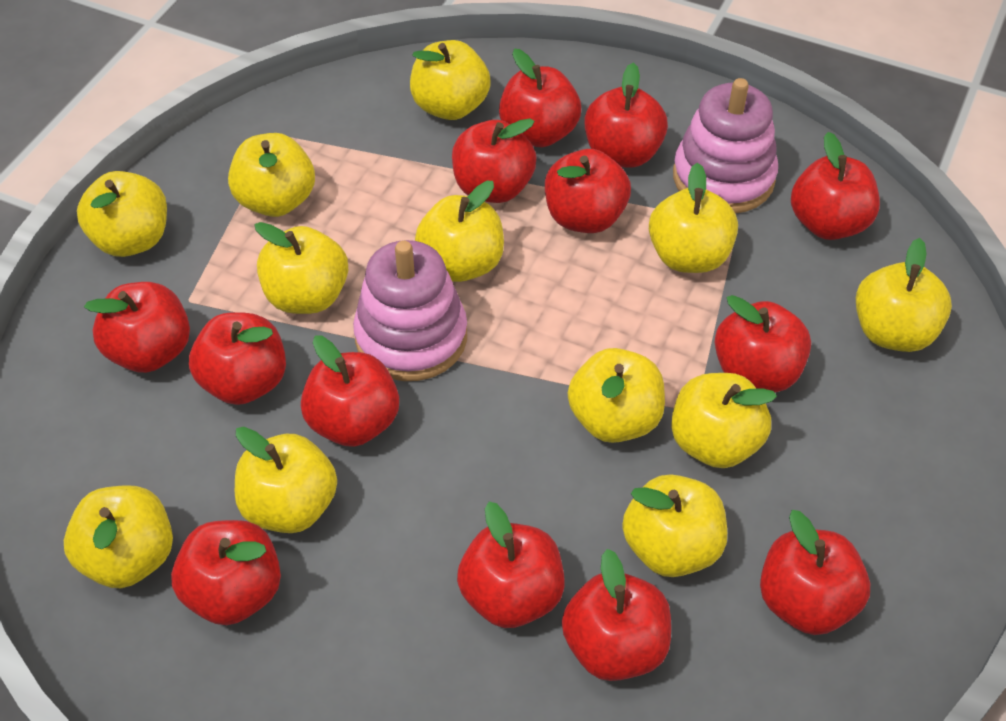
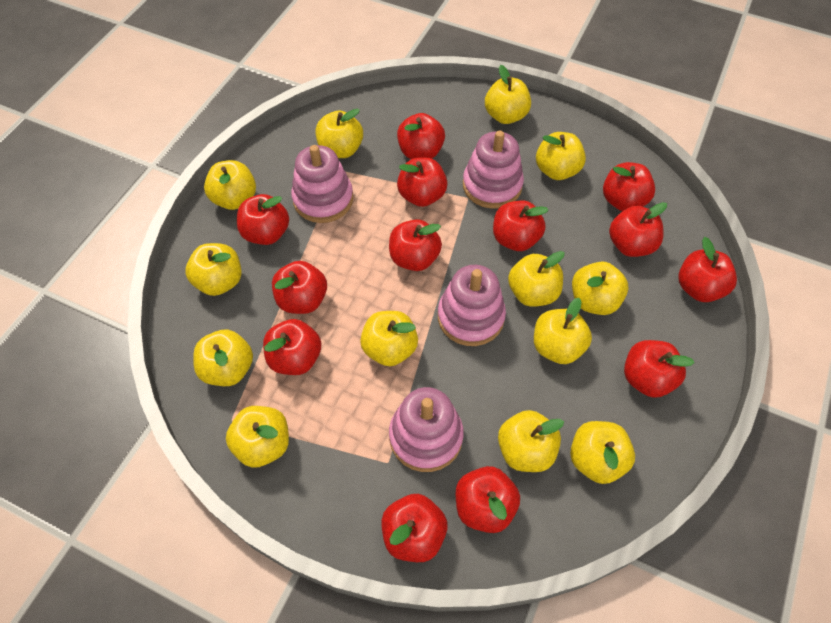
pink stacking toy: 2 -> 4
yellow apple: 12 -> 13

